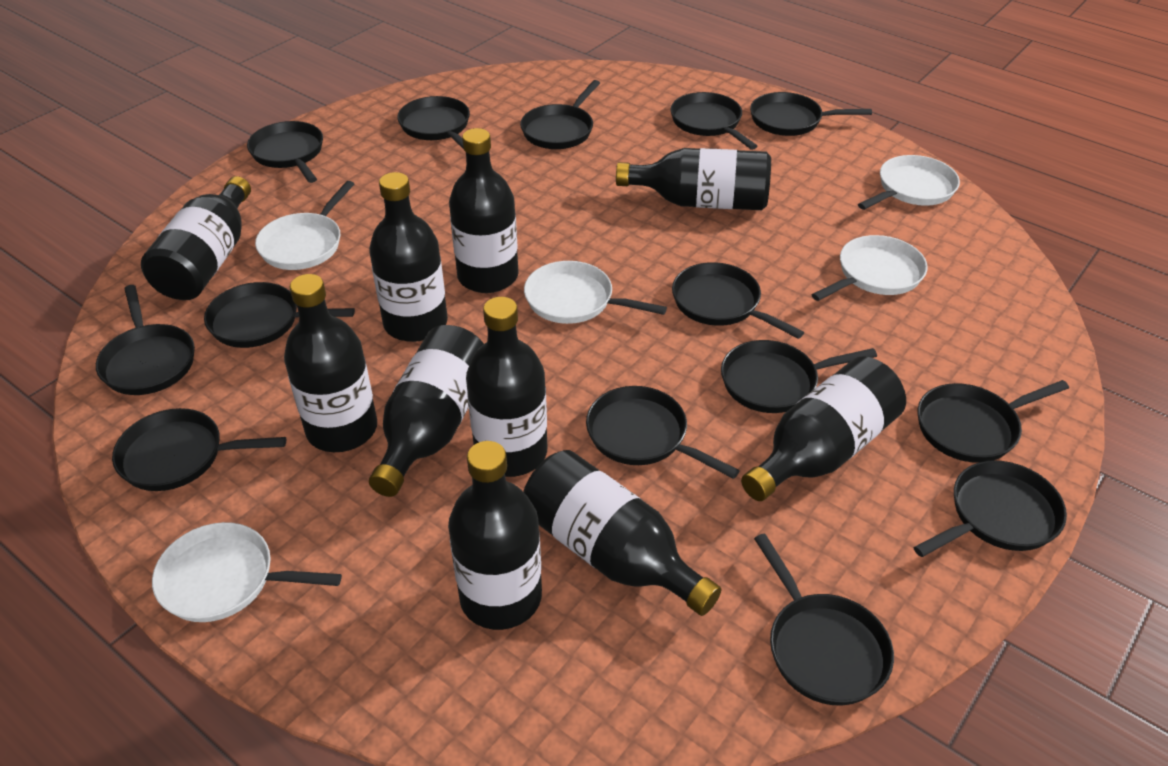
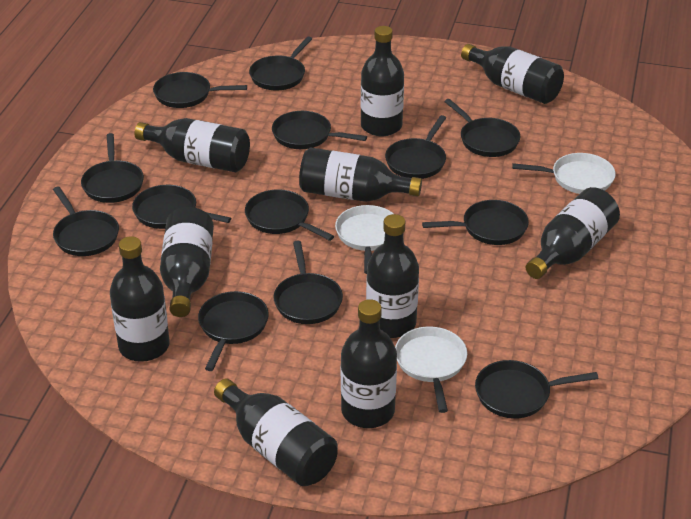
black pan: 14 -> 13
white pan: 5 -> 3

